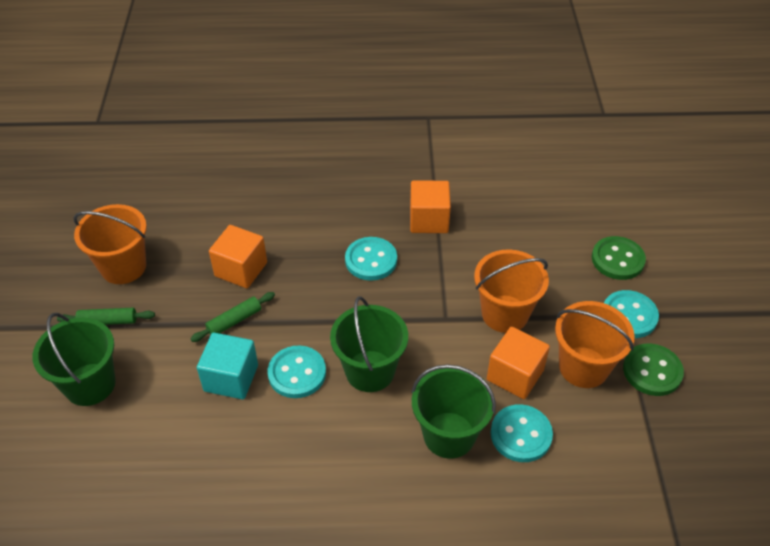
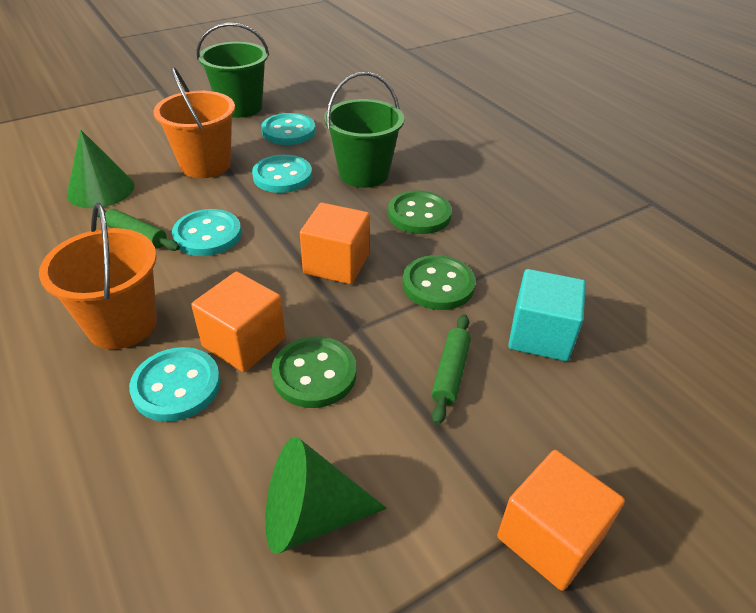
green bucket: 3 -> 2
green button: 2 -> 3
green cone: 0 -> 2
orange bucket: 3 -> 2

